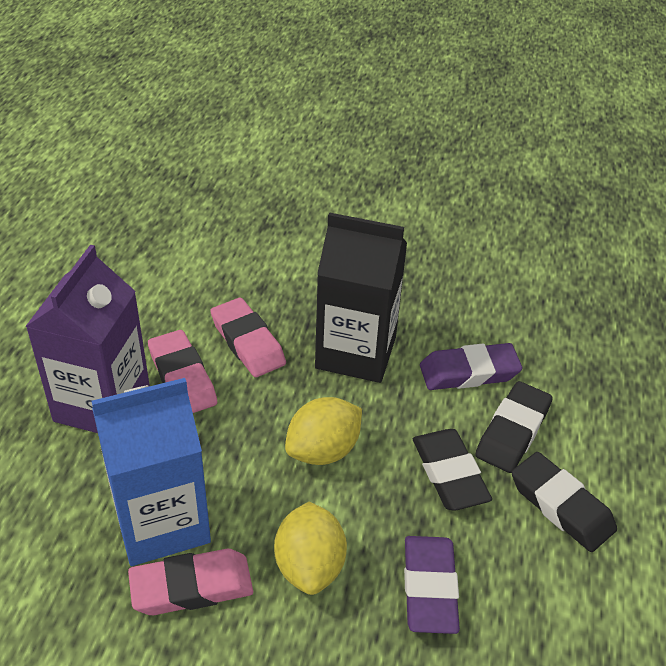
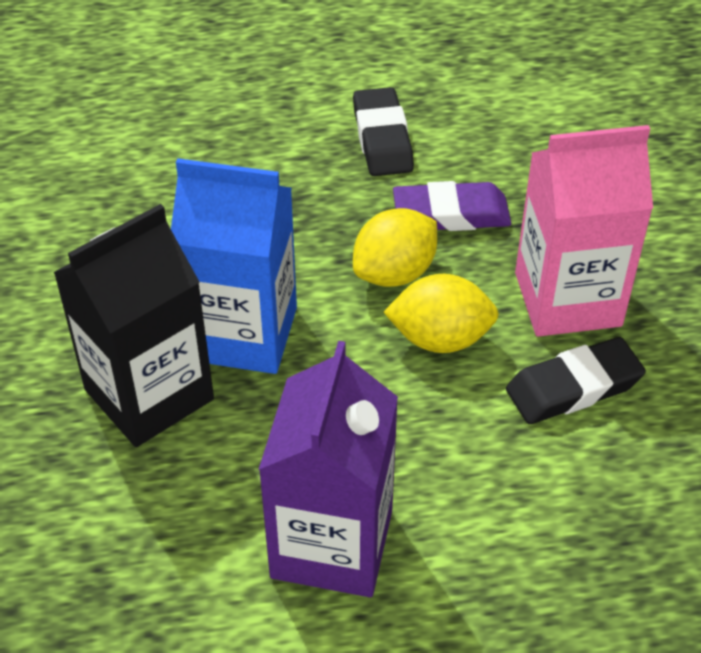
black eraser: 3 -> 2
pink carton: 0 -> 1
pink eraser: 3 -> 0
purple eraser: 2 -> 1

